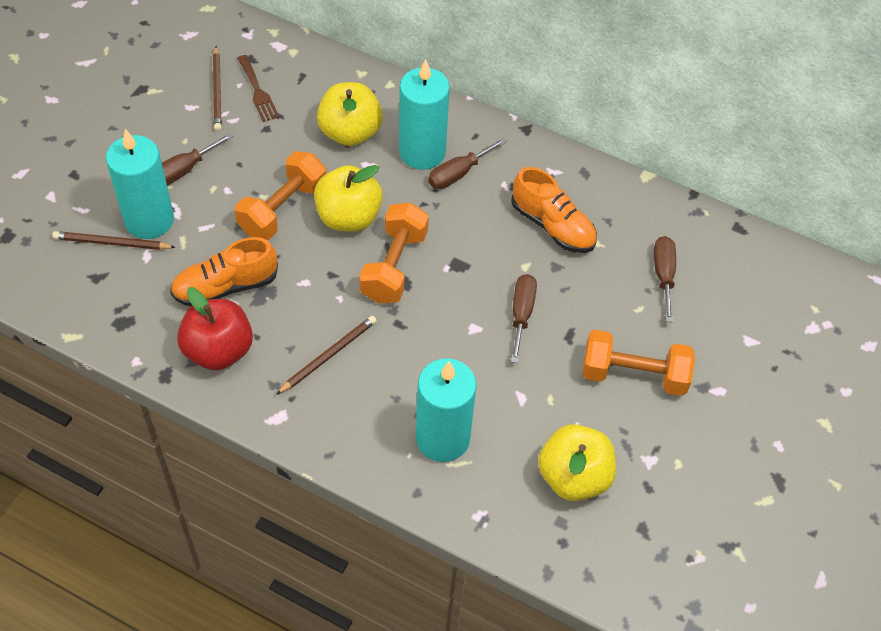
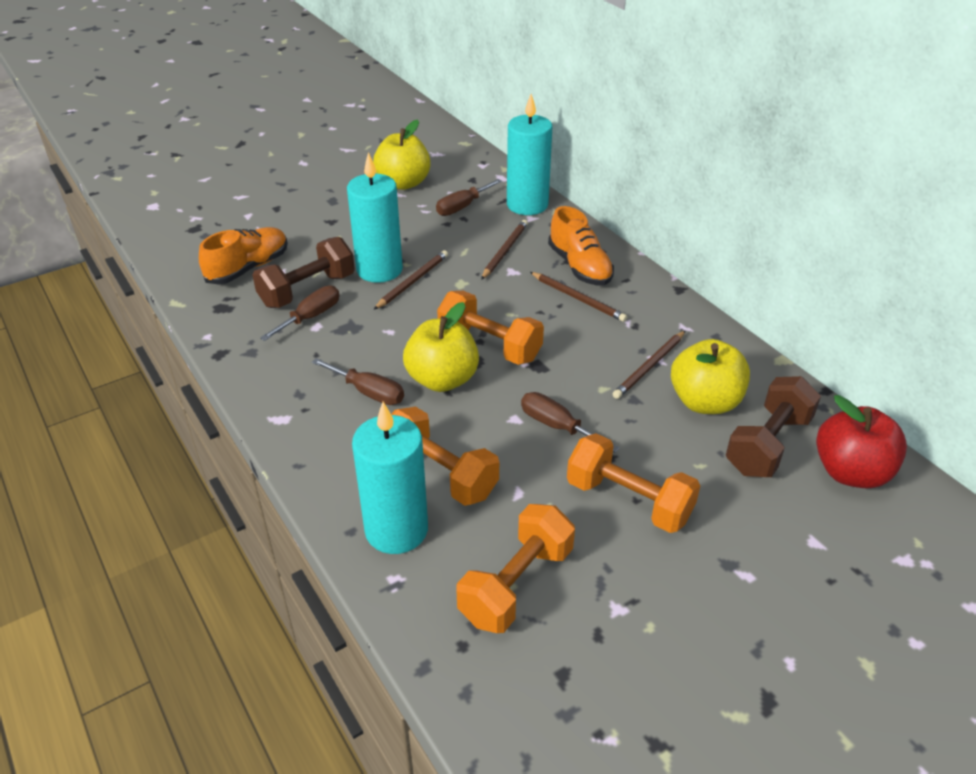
brown dumbbell: 0 -> 2
brown fork: 1 -> 0
brown pencil: 3 -> 4
orange dumbbell: 3 -> 4

